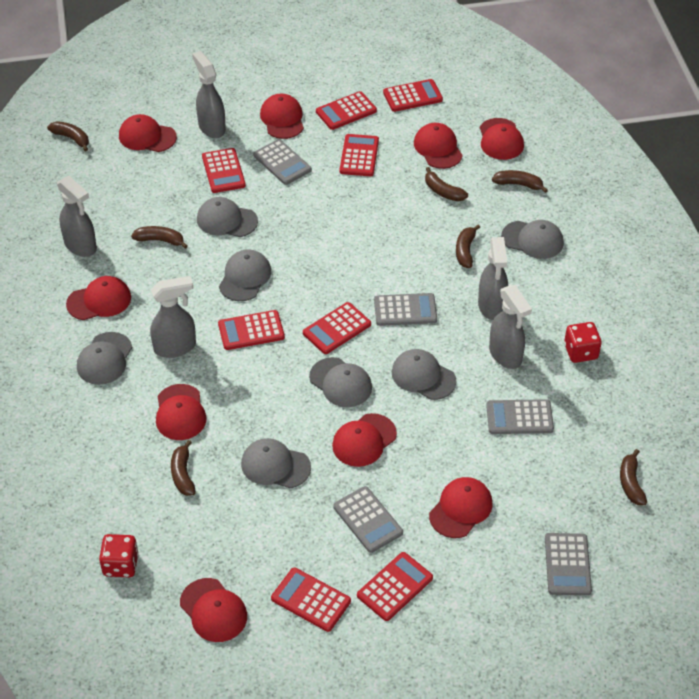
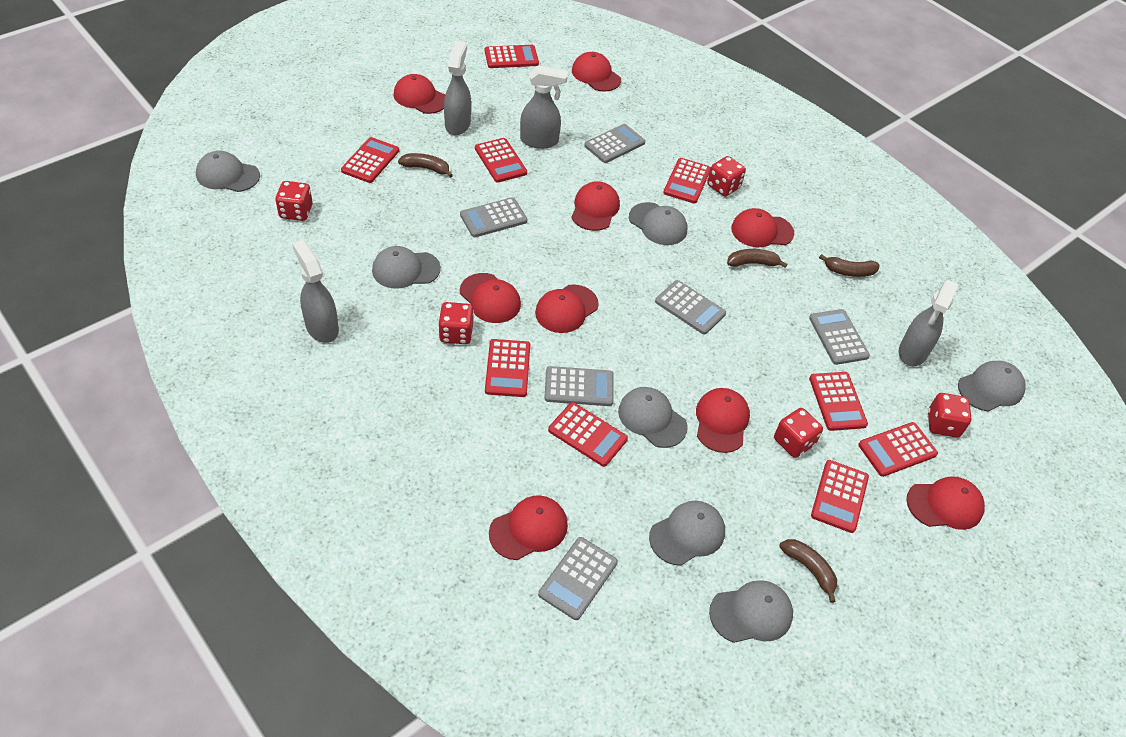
brown banana: 7 -> 4
grey calculator: 5 -> 6
grey spray bottle: 5 -> 4
red calculator: 8 -> 9
red dice: 2 -> 5

